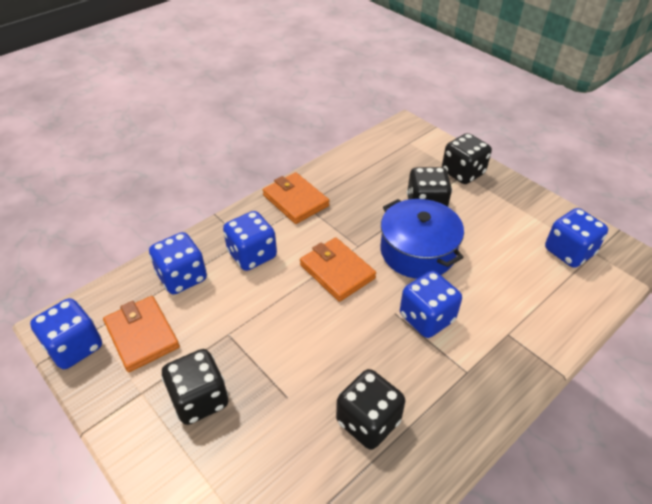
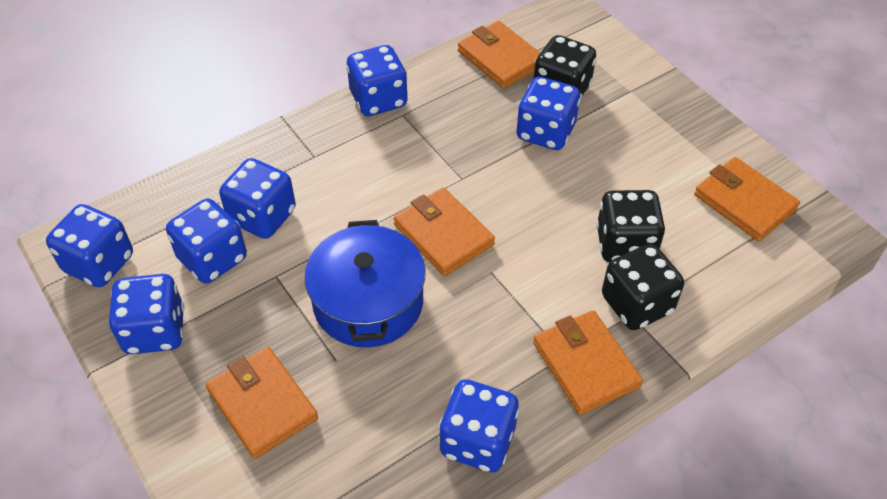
black dice: 4 -> 3
blue dice: 5 -> 7
orange wallet: 3 -> 5

